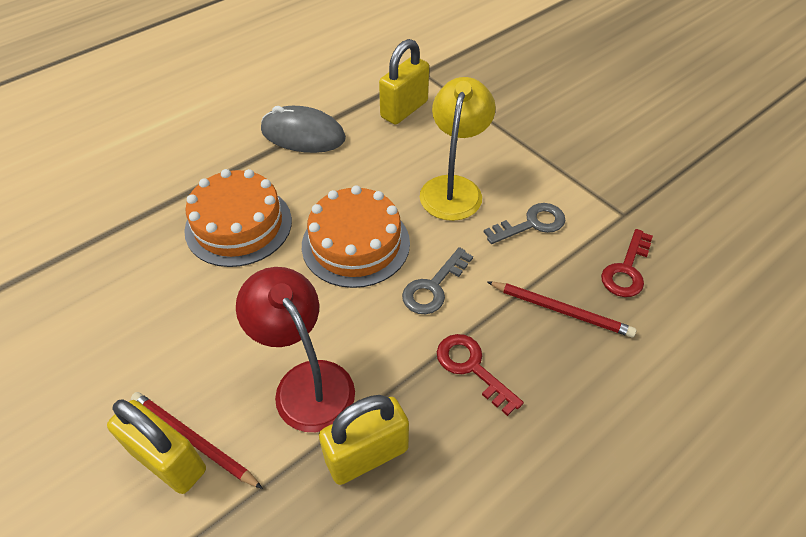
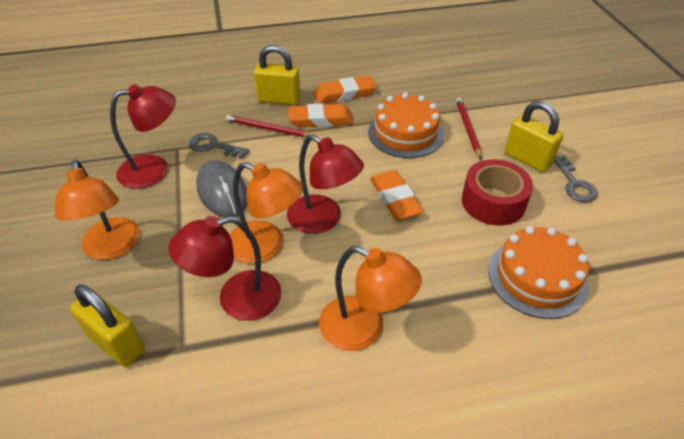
orange eraser: 0 -> 3
orange lamp: 0 -> 3
red key: 2 -> 0
red lamp: 1 -> 3
red tape: 0 -> 1
yellow lamp: 1 -> 0

